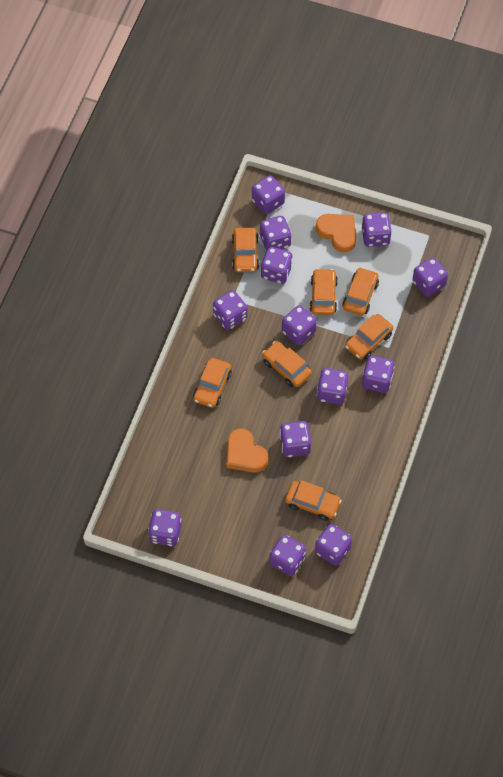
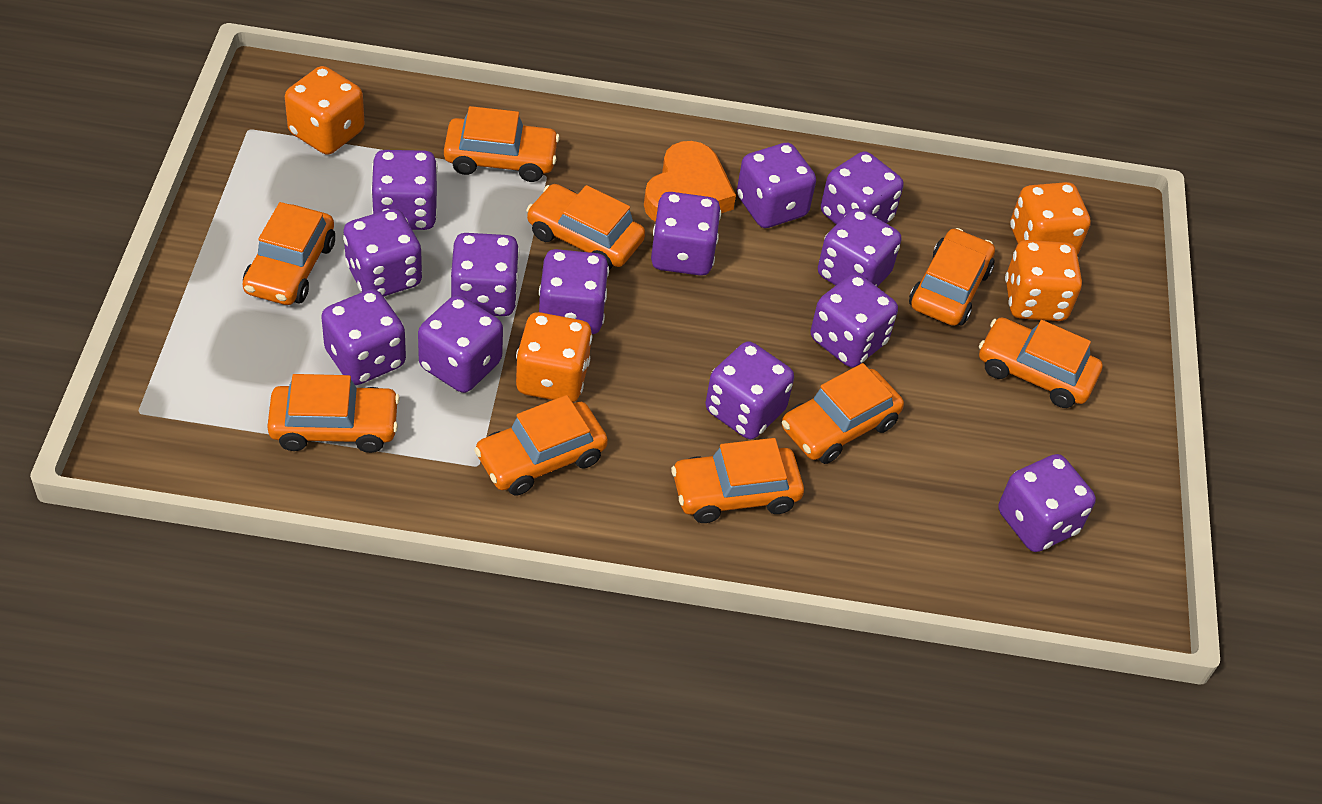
orange car: 7 -> 9
orange dice: 0 -> 4
orange heart: 2 -> 1

